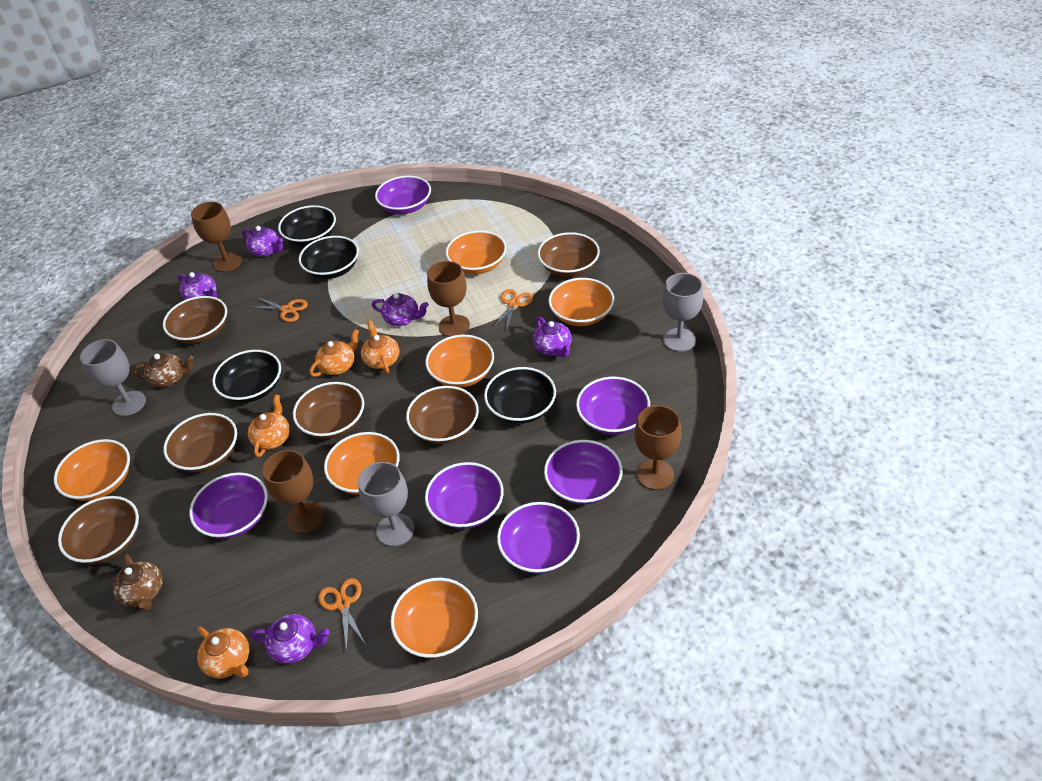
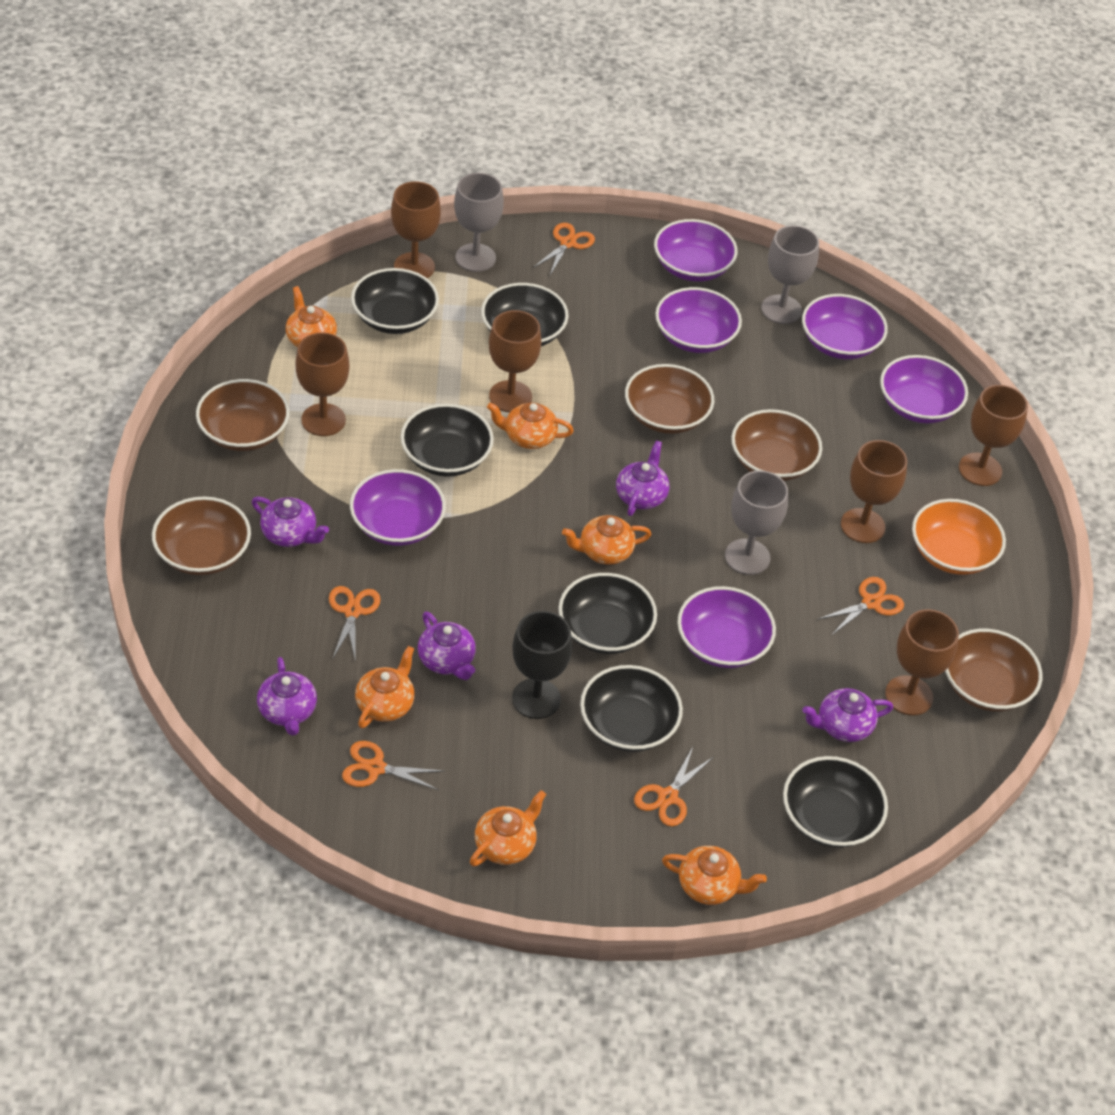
black bowl: 4 -> 6
black goblet: 0 -> 1
brown bowl: 6 -> 5
brown goblet: 4 -> 6
brown teapot: 2 -> 0
orange bowl: 6 -> 1
orange scissors: 3 -> 5
orange teapot: 4 -> 6

